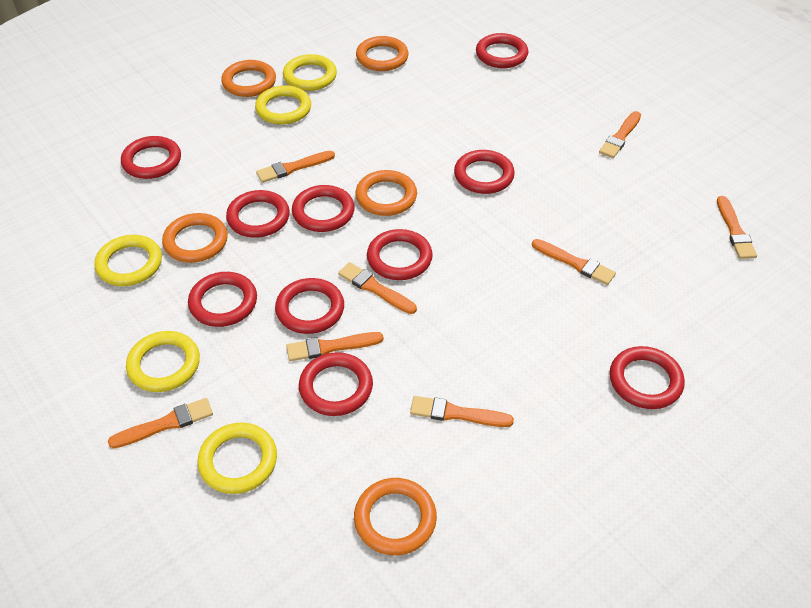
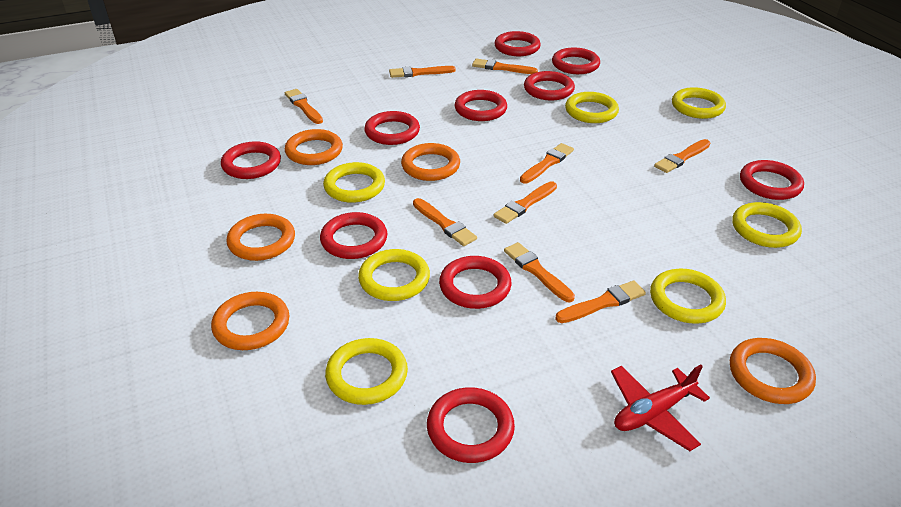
orange brush: 8 -> 9
red plane: 0 -> 1
yellow ring: 5 -> 7

